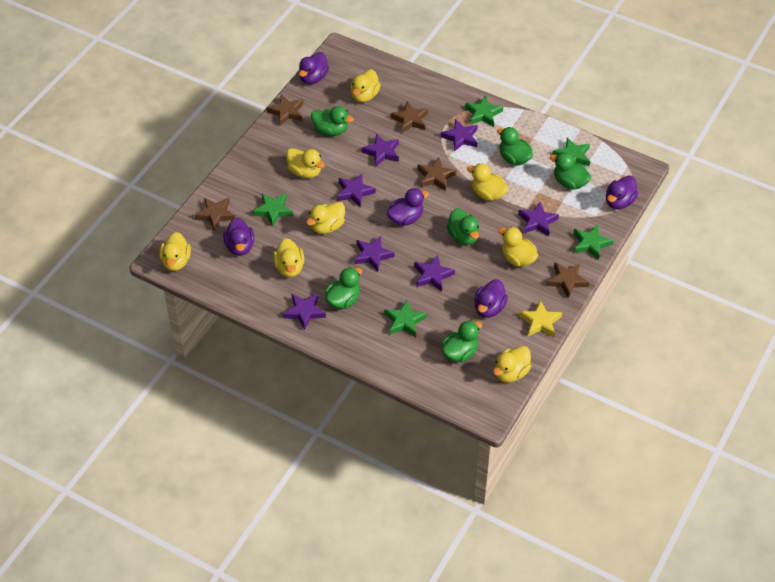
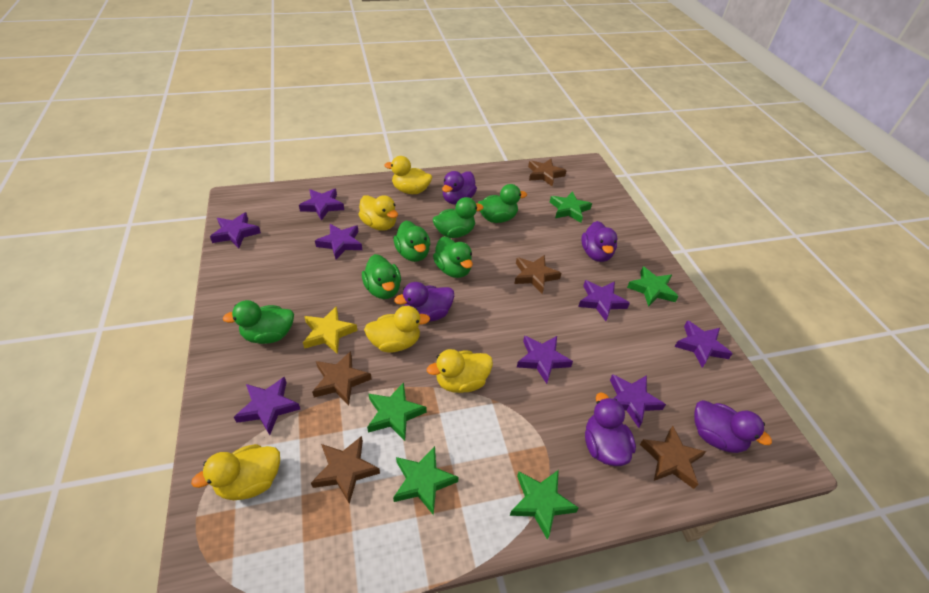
purple star: 7 -> 8
yellow duck: 8 -> 5

